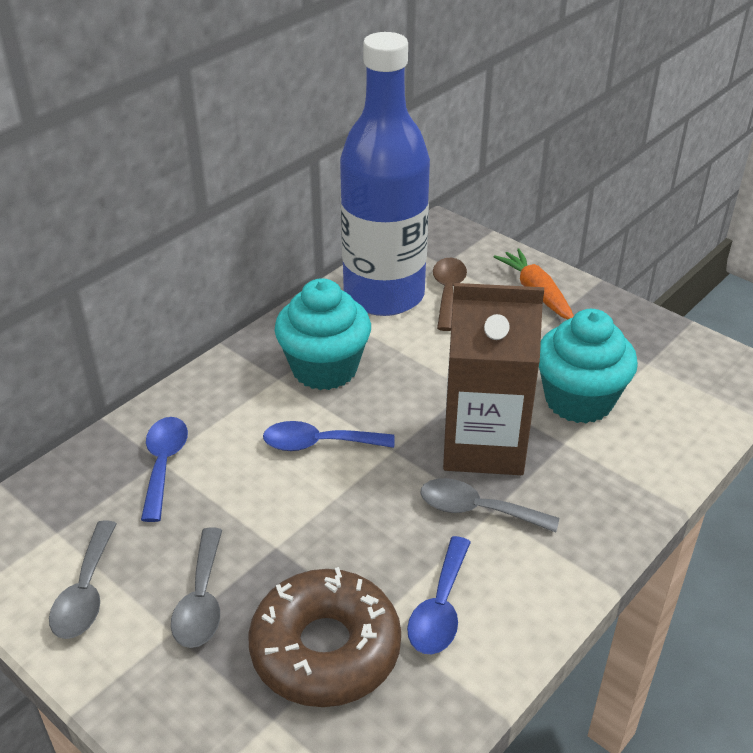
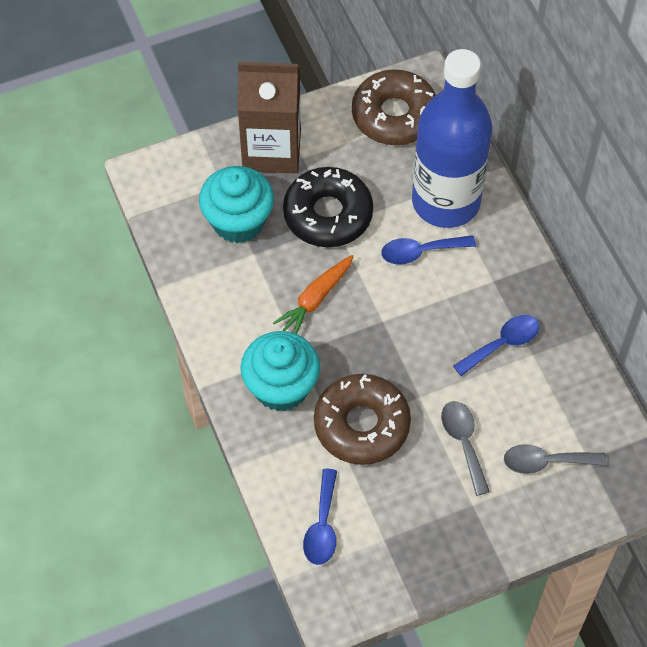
black donut: 0 -> 1
brown donut: 1 -> 2
brown spoon: 1 -> 0
grey spoon: 3 -> 2

